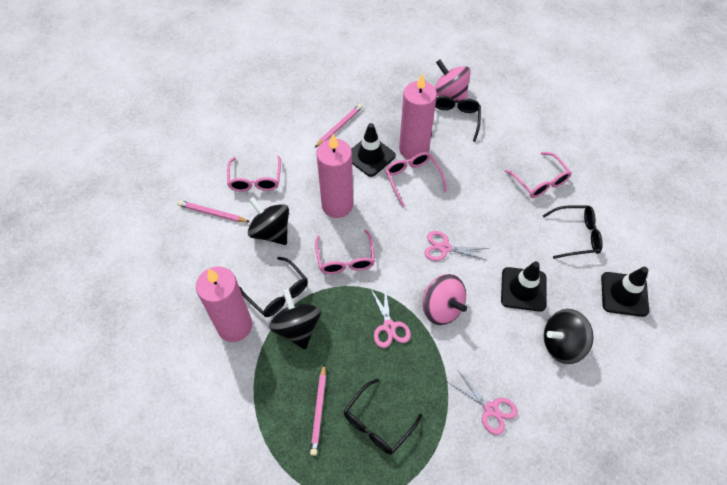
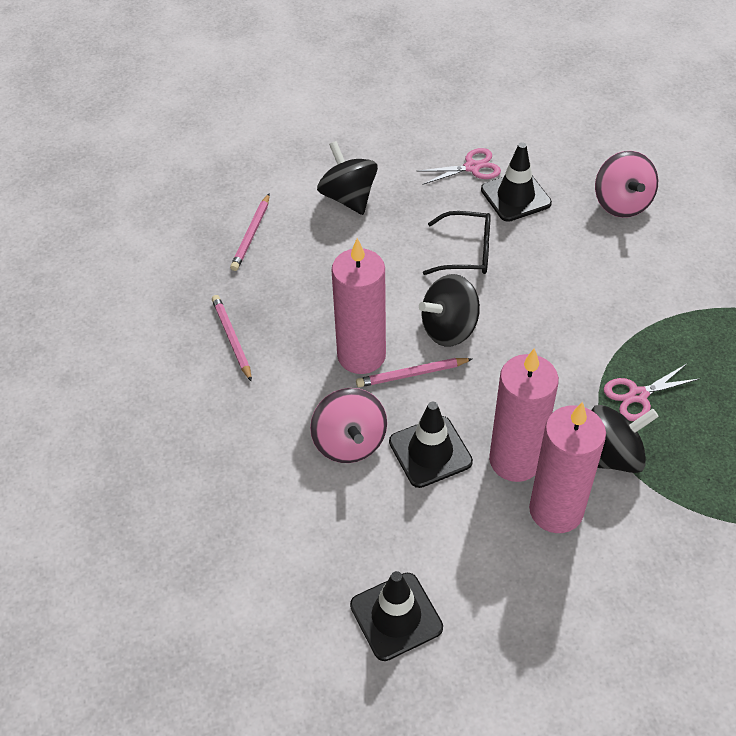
black glasses: 4 -> 1
pink glasses: 4 -> 0
pink scissors: 3 -> 2

